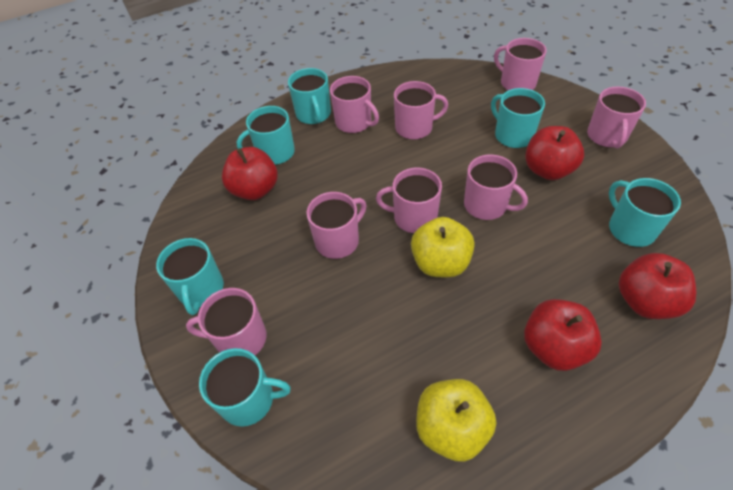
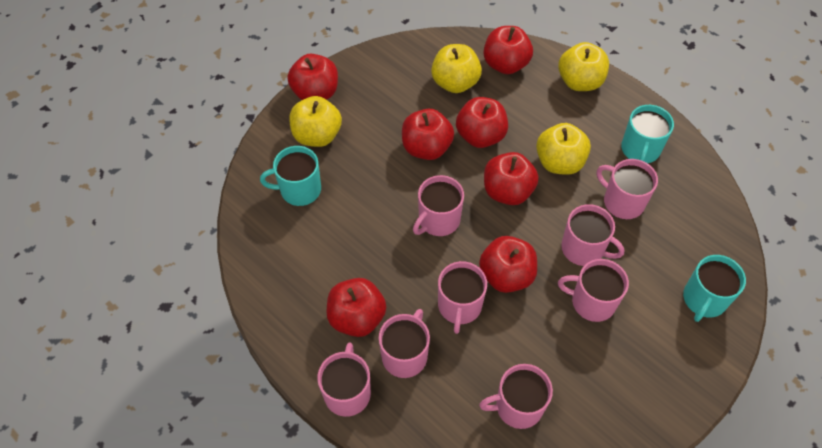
red apple: 4 -> 7
turquoise mug: 6 -> 3
yellow apple: 2 -> 4

